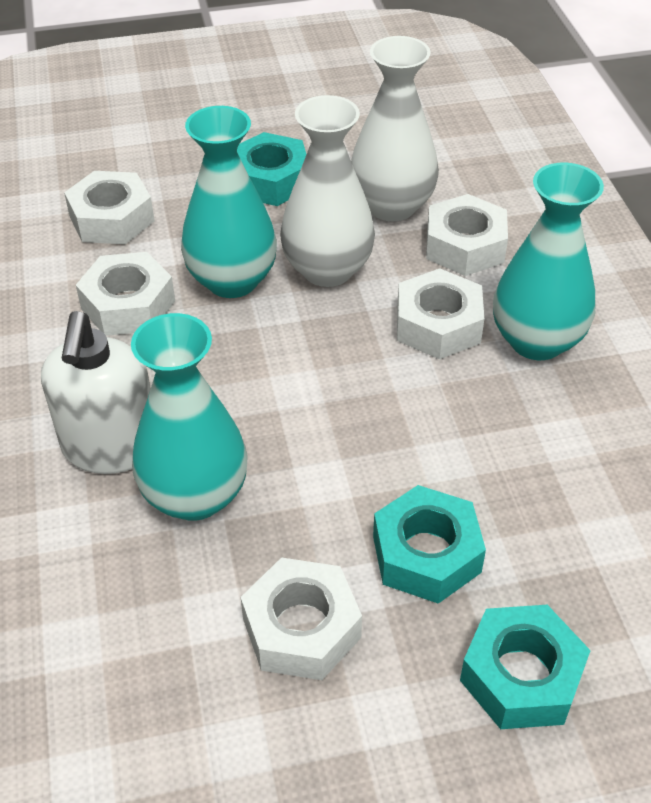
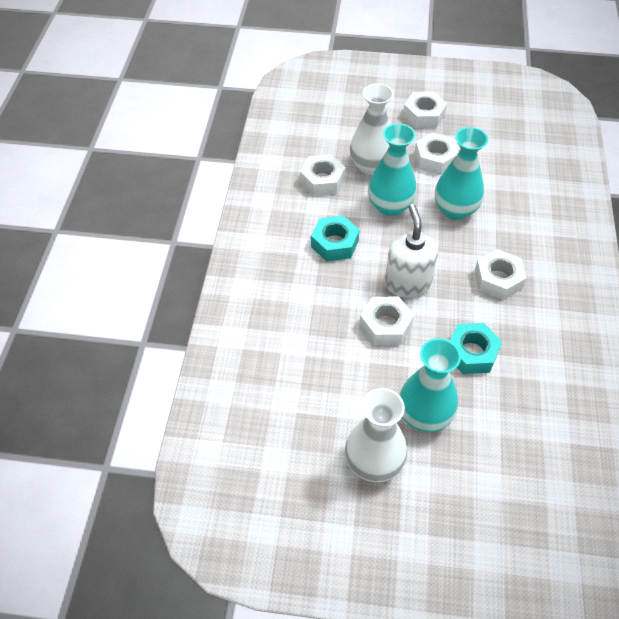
turquoise nut: 3 -> 2

